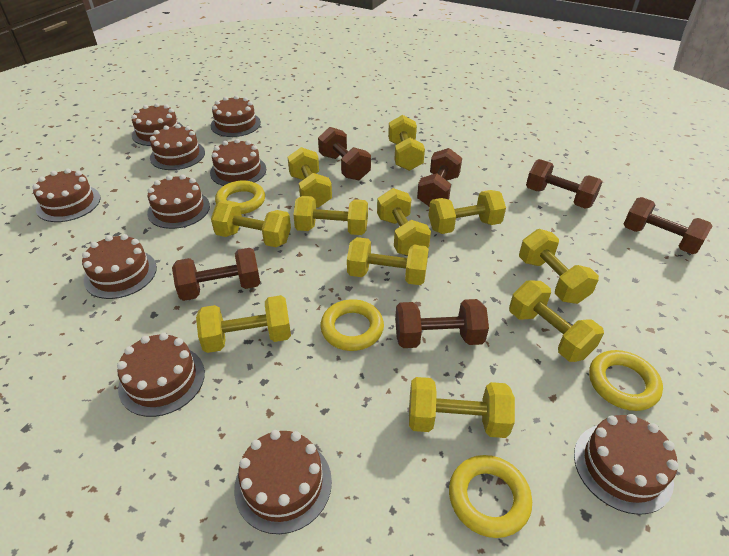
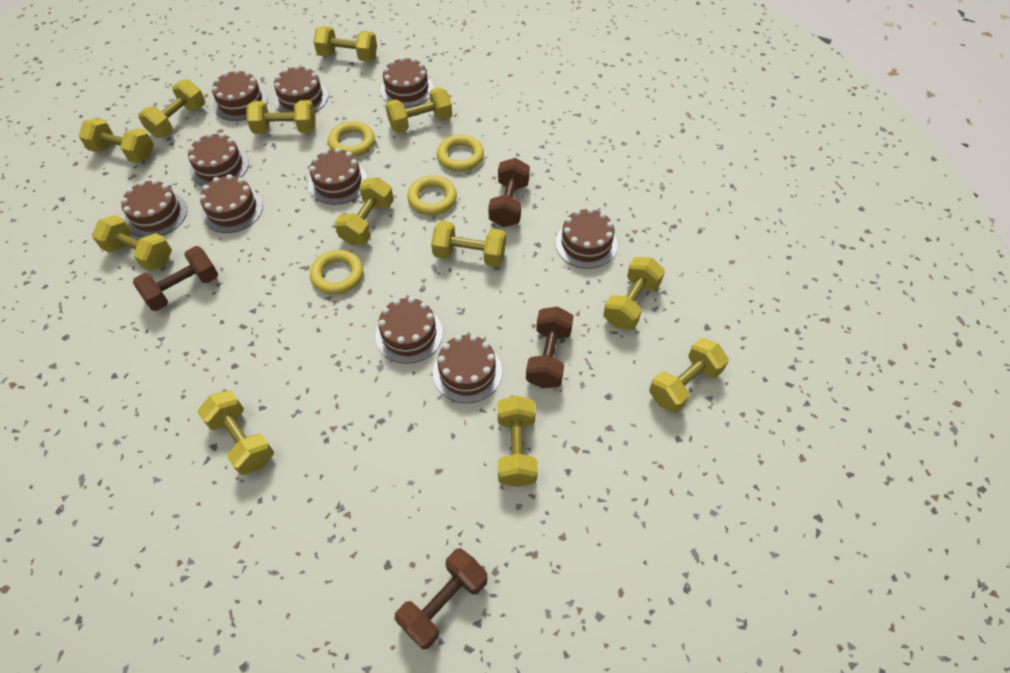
brown dumbbell: 6 -> 4
yellow dumbbell: 11 -> 12

